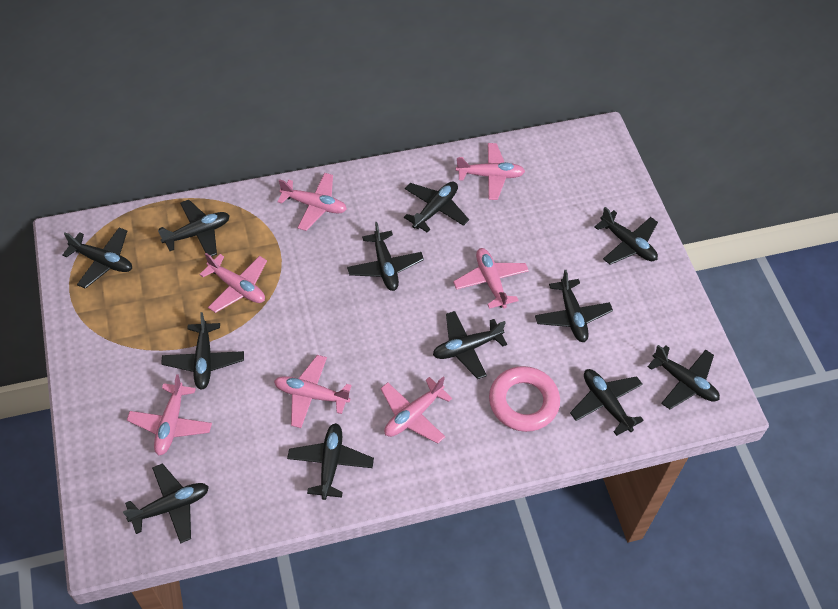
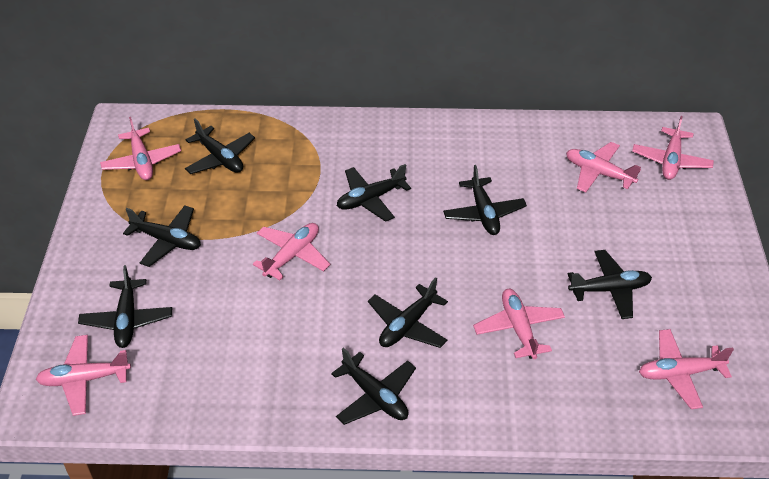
black plane: 12 -> 8
pink ring: 1 -> 0

